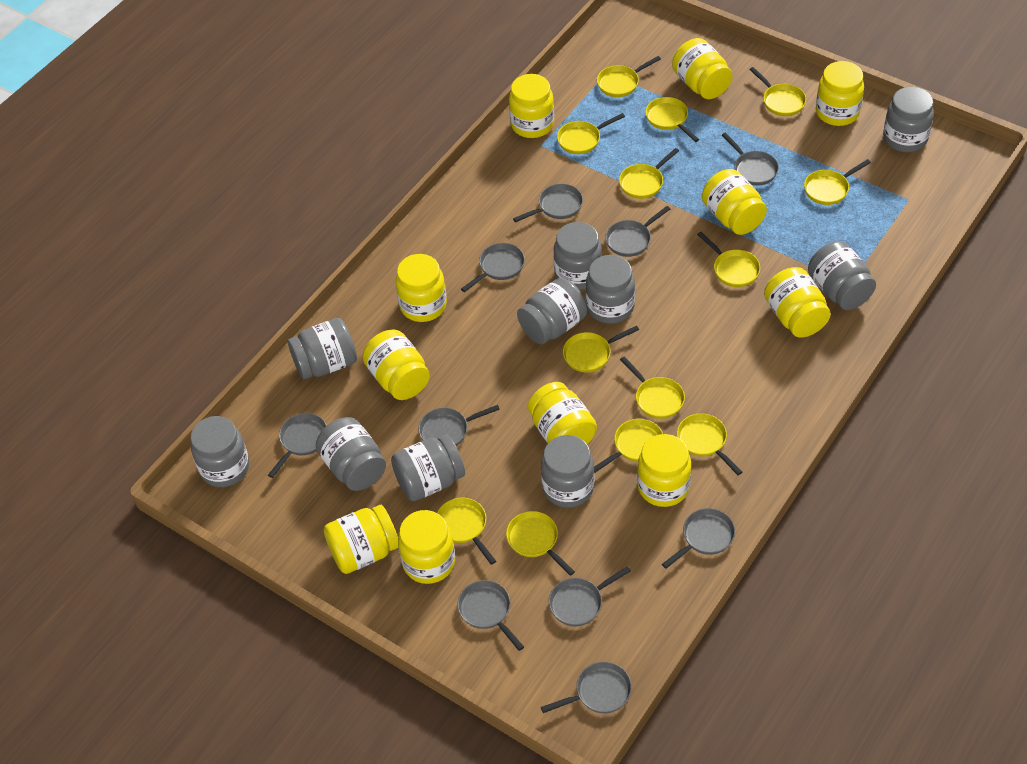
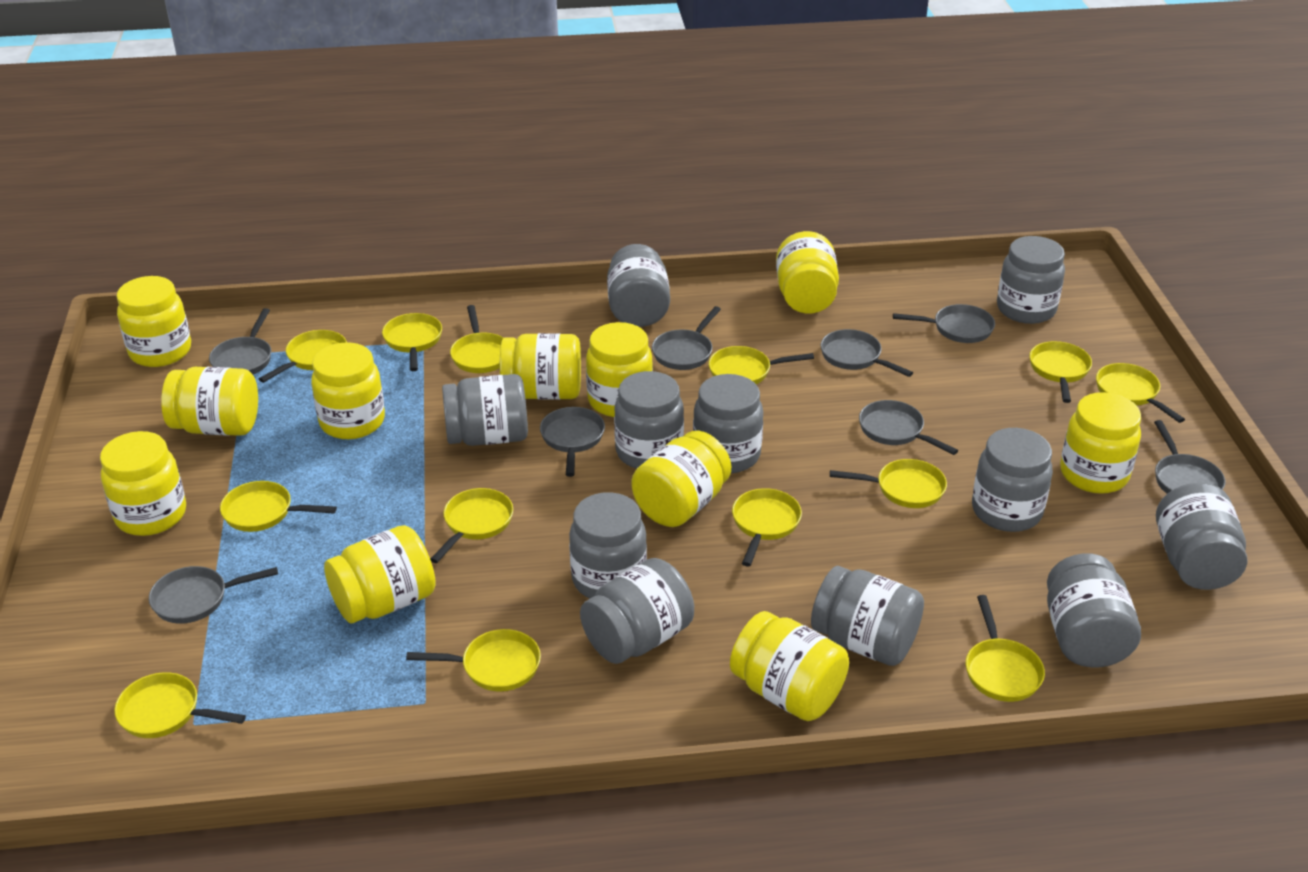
grey jar: 10 -> 11
grey pan: 10 -> 8

